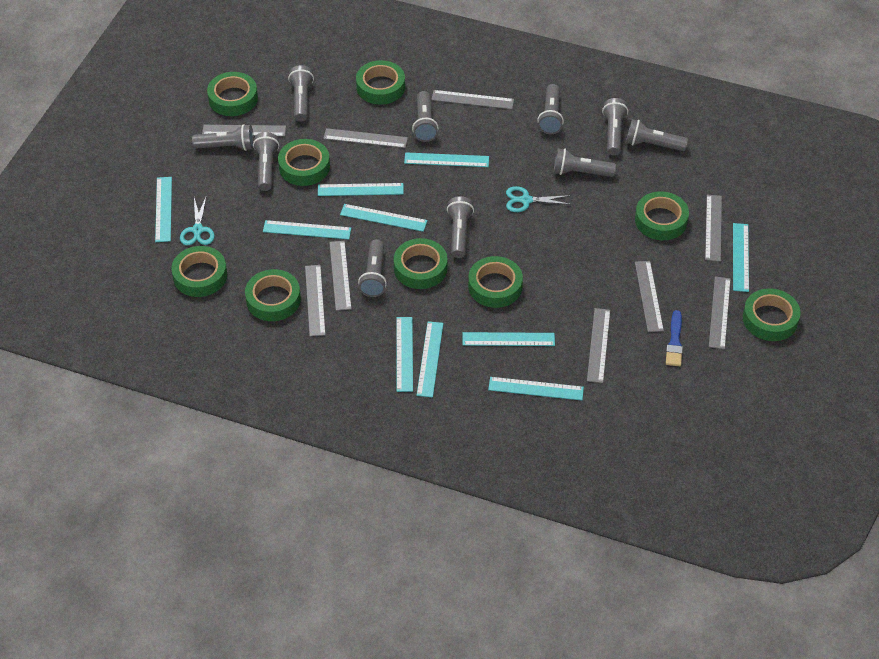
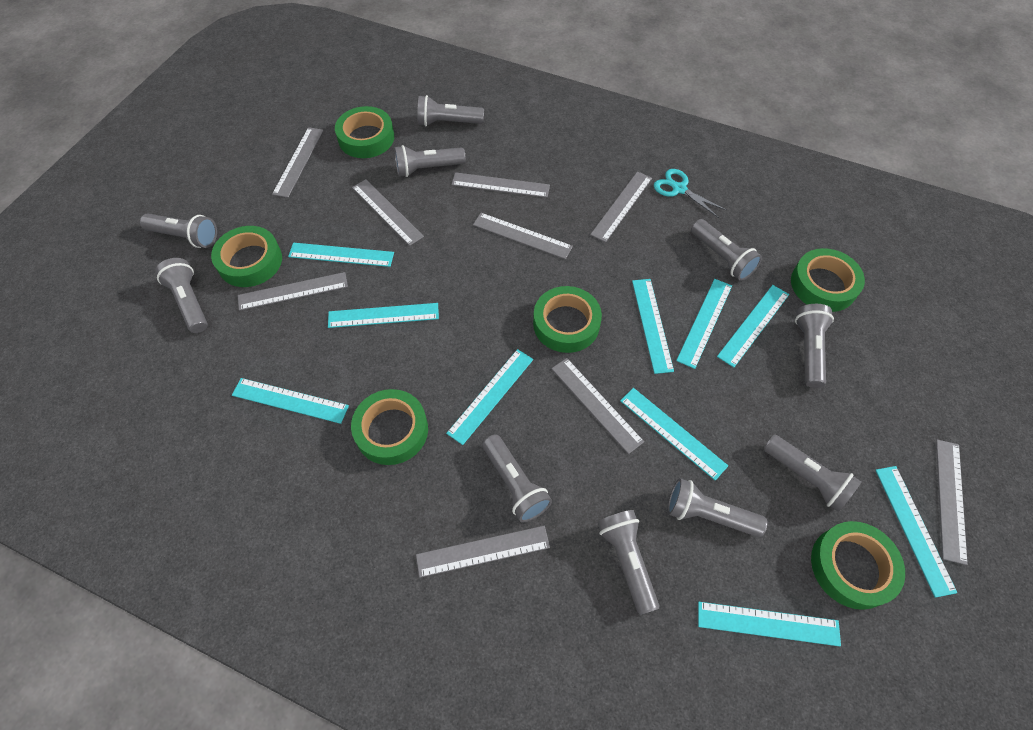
blue brush: 1 -> 0
green tape: 9 -> 6
turquoise scissors: 2 -> 1

